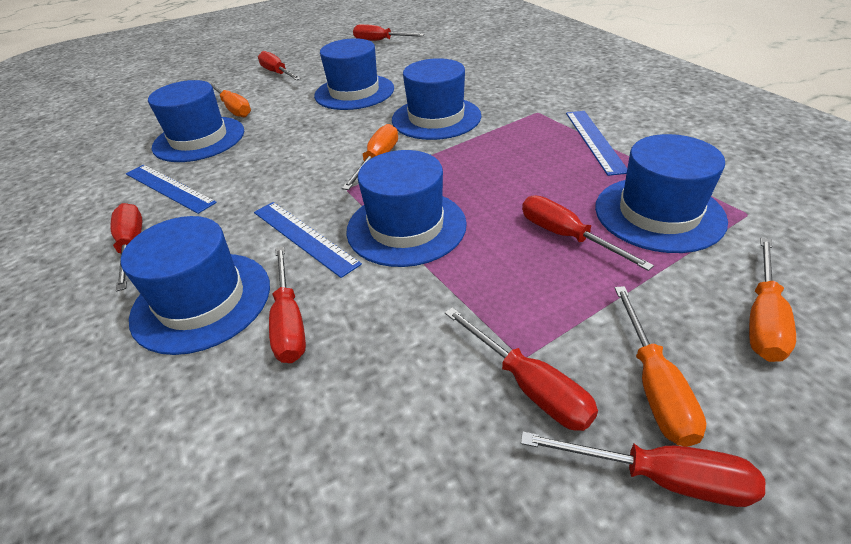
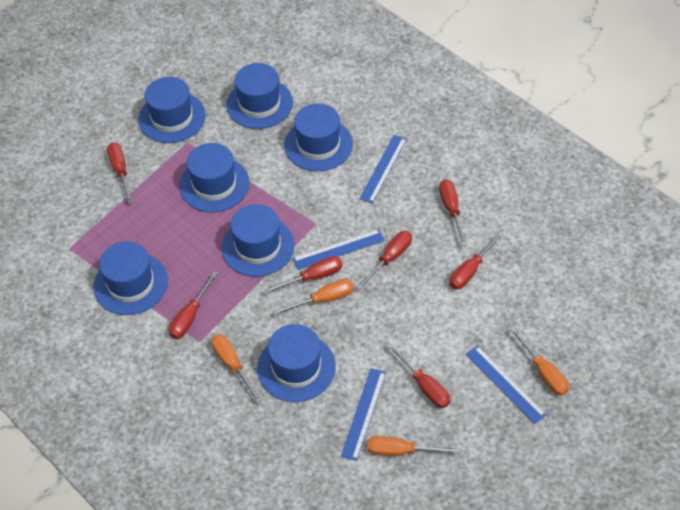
blue hat: 6 -> 7
blue ruler: 3 -> 4

